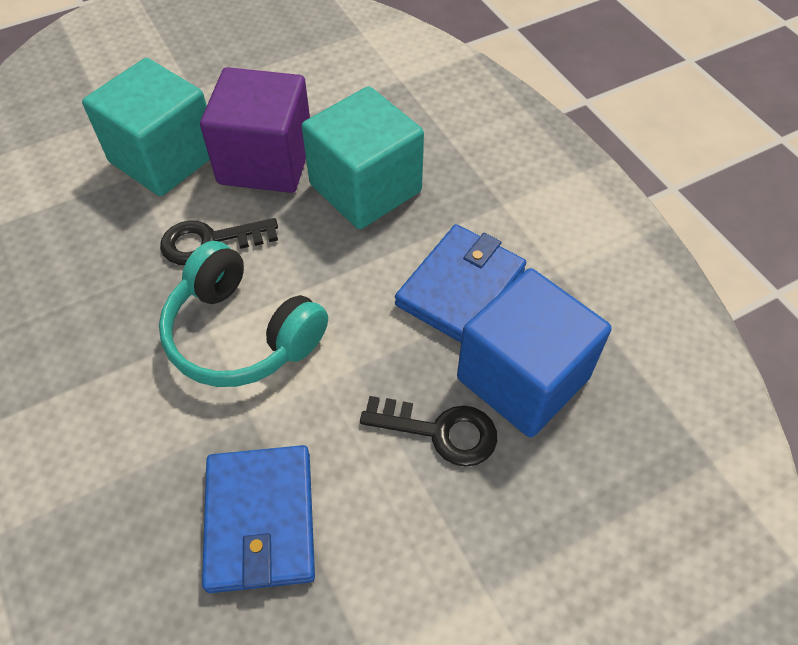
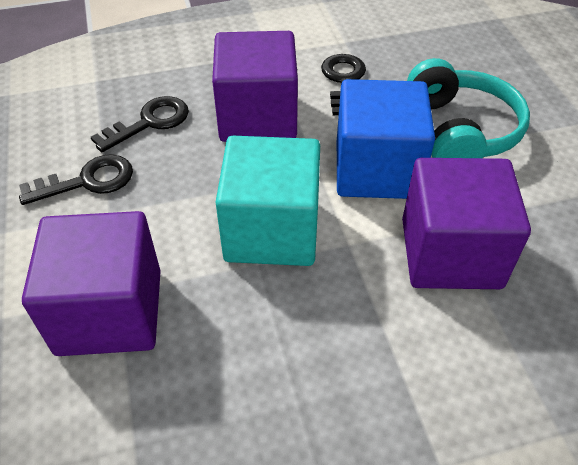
black key: 2 -> 3
blue wallet: 2 -> 0
purple cube: 1 -> 3
turquoise cube: 2 -> 1

